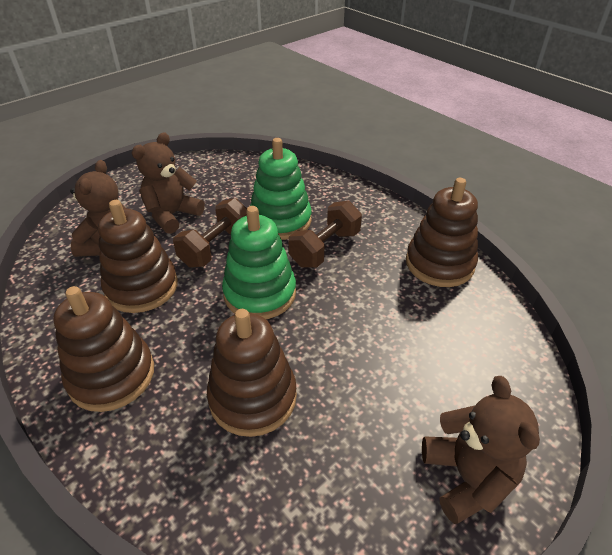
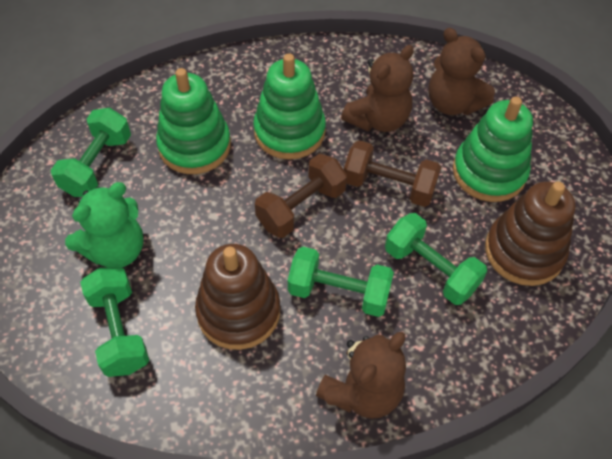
brown stacking toy: 4 -> 2
green dumbbell: 0 -> 4
green stacking toy: 2 -> 3
green teddy bear: 0 -> 1

